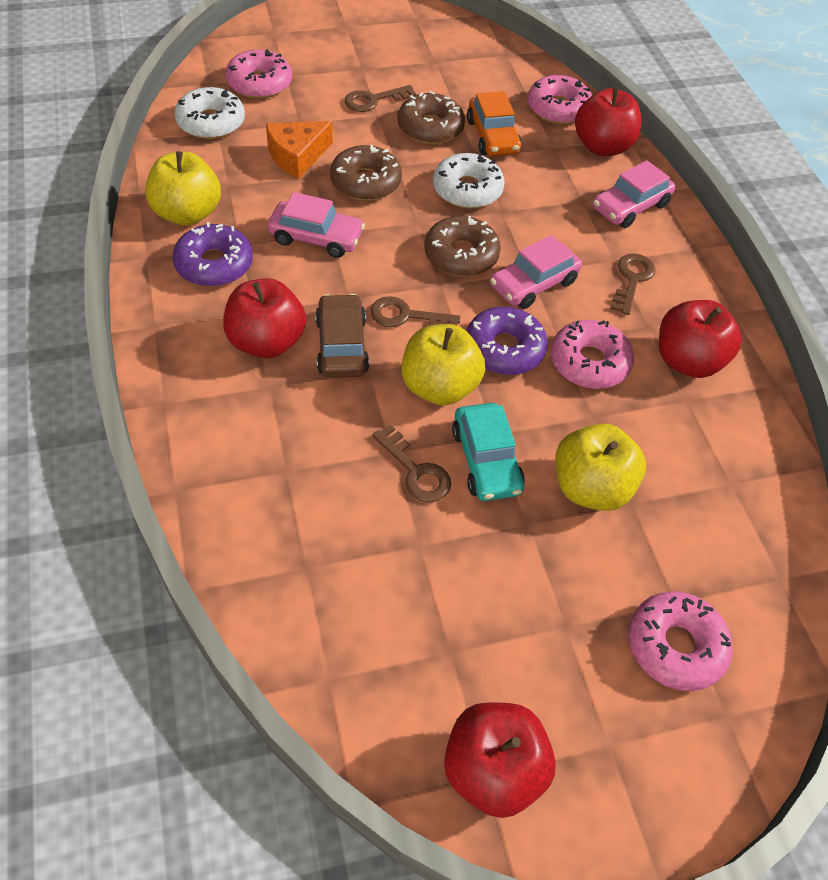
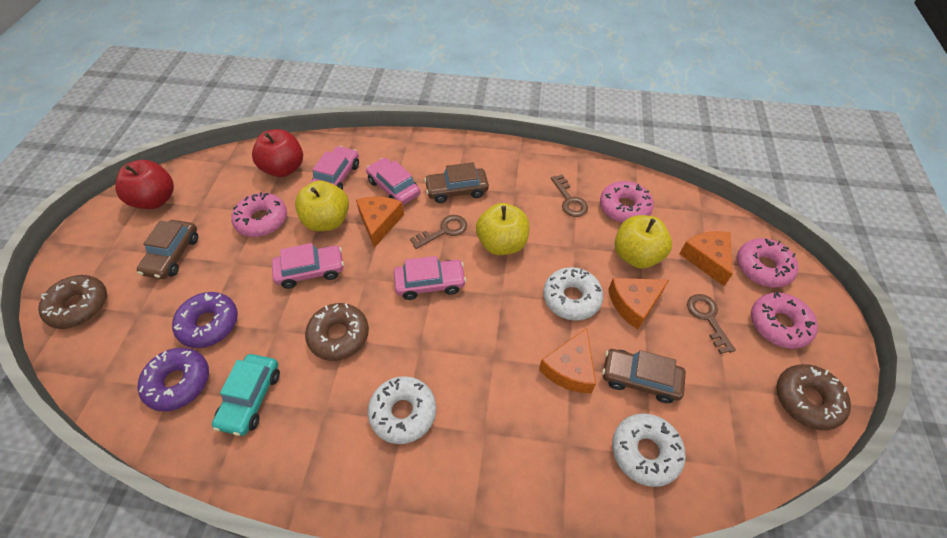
brown car: 1 -> 3
brown key: 4 -> 3
orange car: 1 -> 0
orange cheese: 1 -> 4
pink car: 3 -> 4
red apple: 4 -> 2
white donut: 2 -> 3

